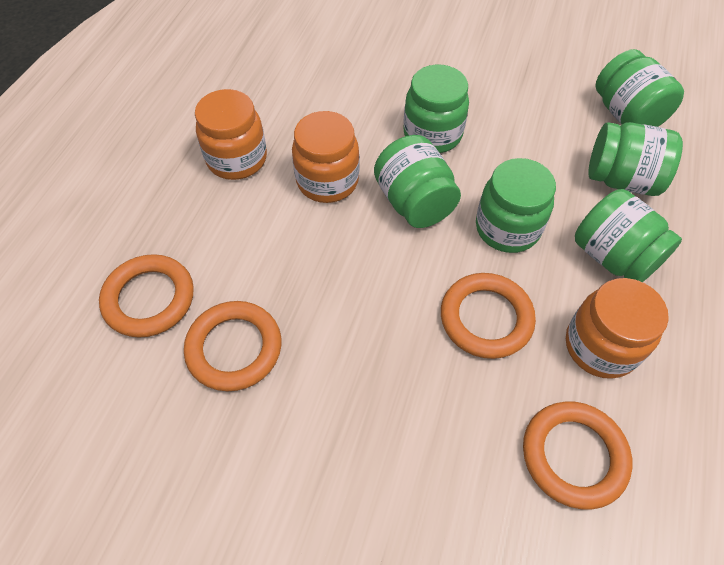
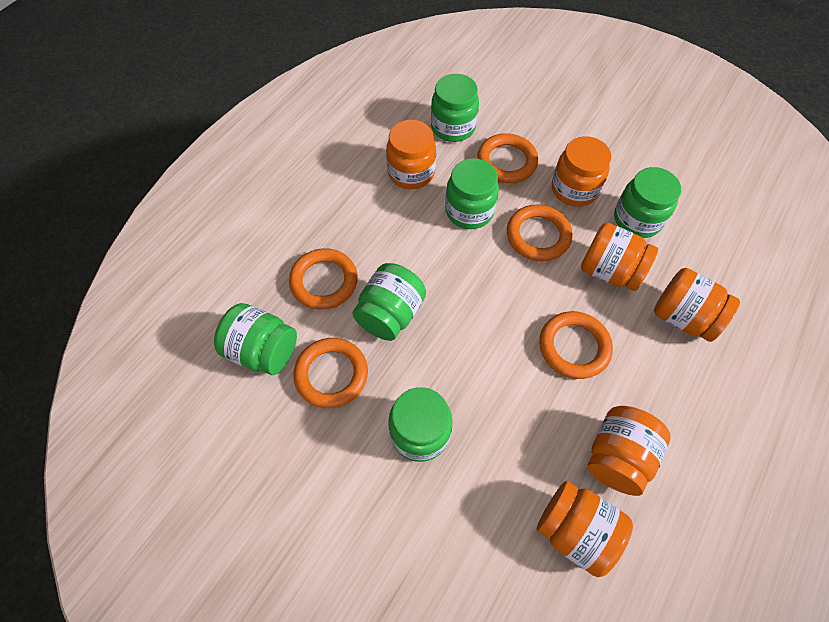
orange jar: 3 -> 6
orange ring: 4 -> 5

